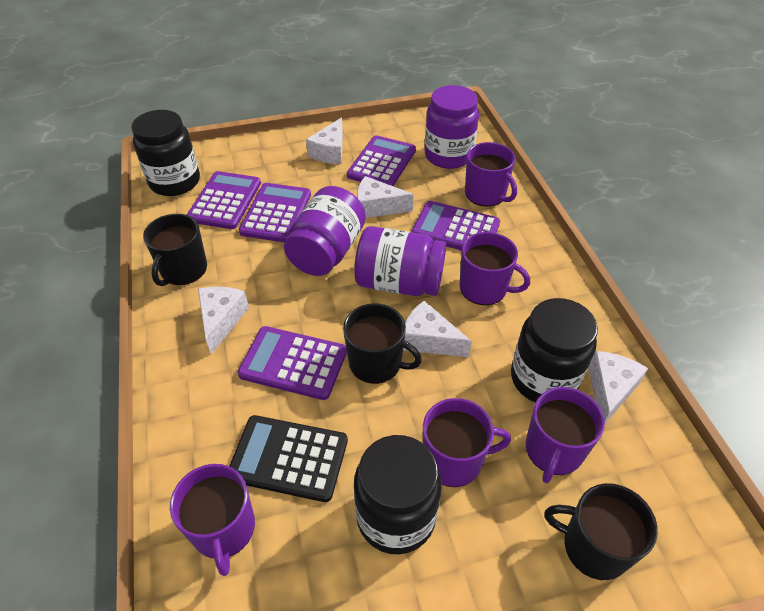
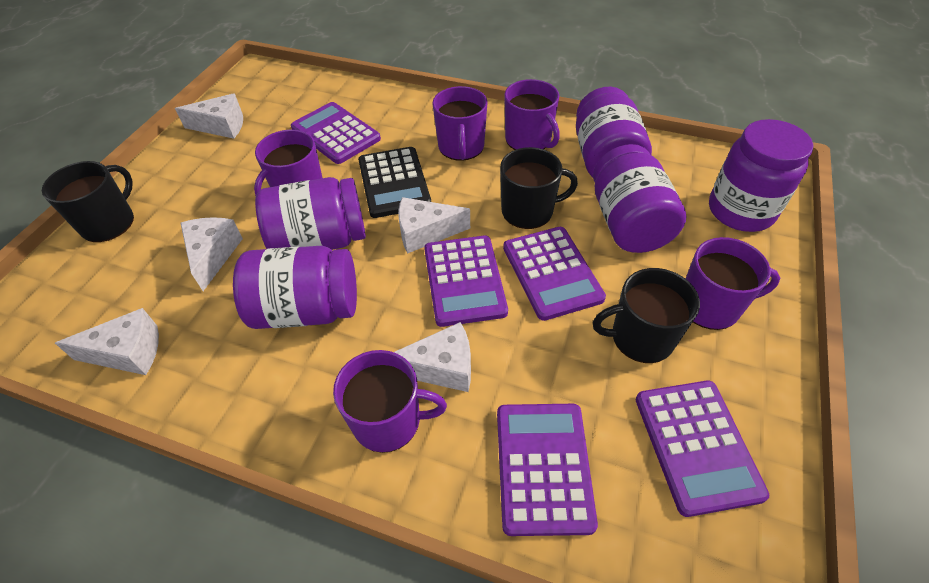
black jar: 3 -> 0
purple jar: 3 -> 5

